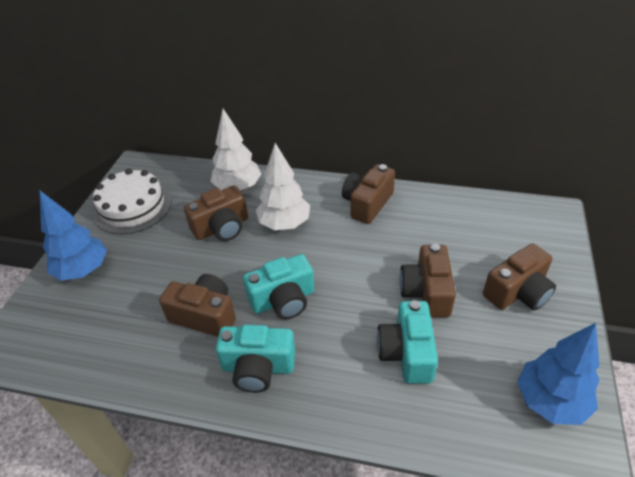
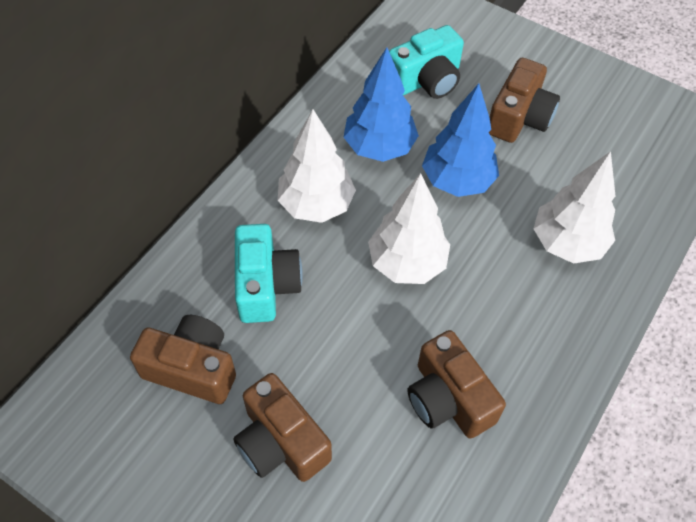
brown camera: 5 -> 4
turquoise camera: 3 -> 2
white cake: 1 -> 0
white tree: 2 -> 3

